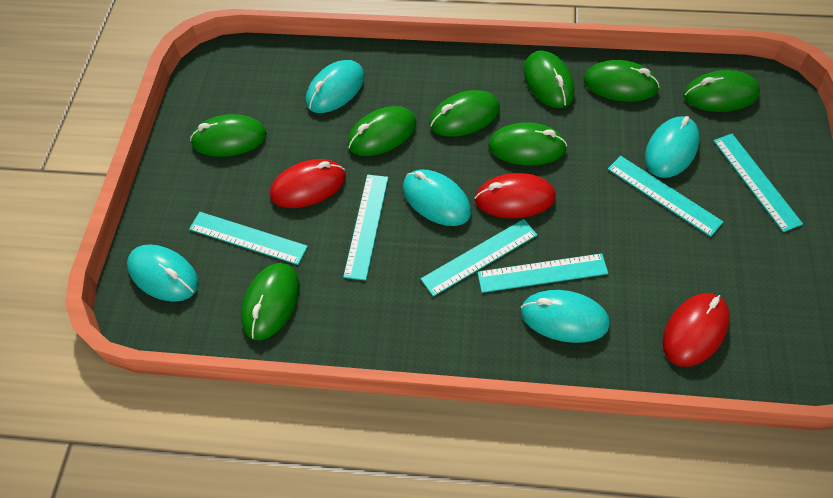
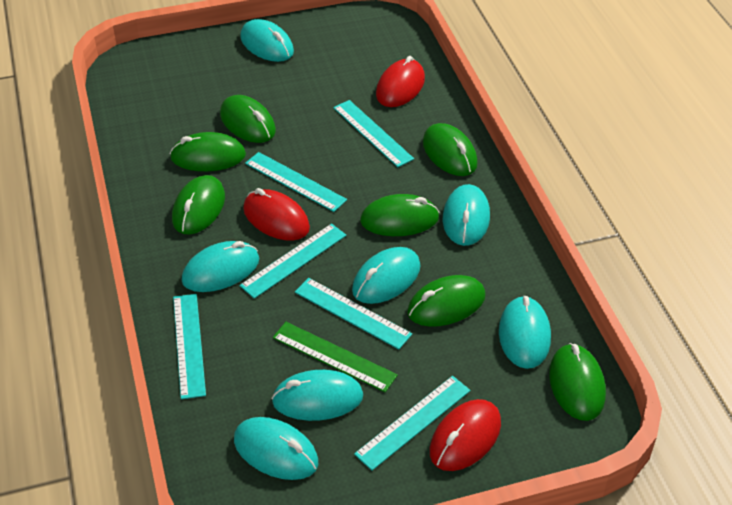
green mouse: 8 -> 7
green ruler: 0 -> 1
turquoise mouse: 5 -> 7

